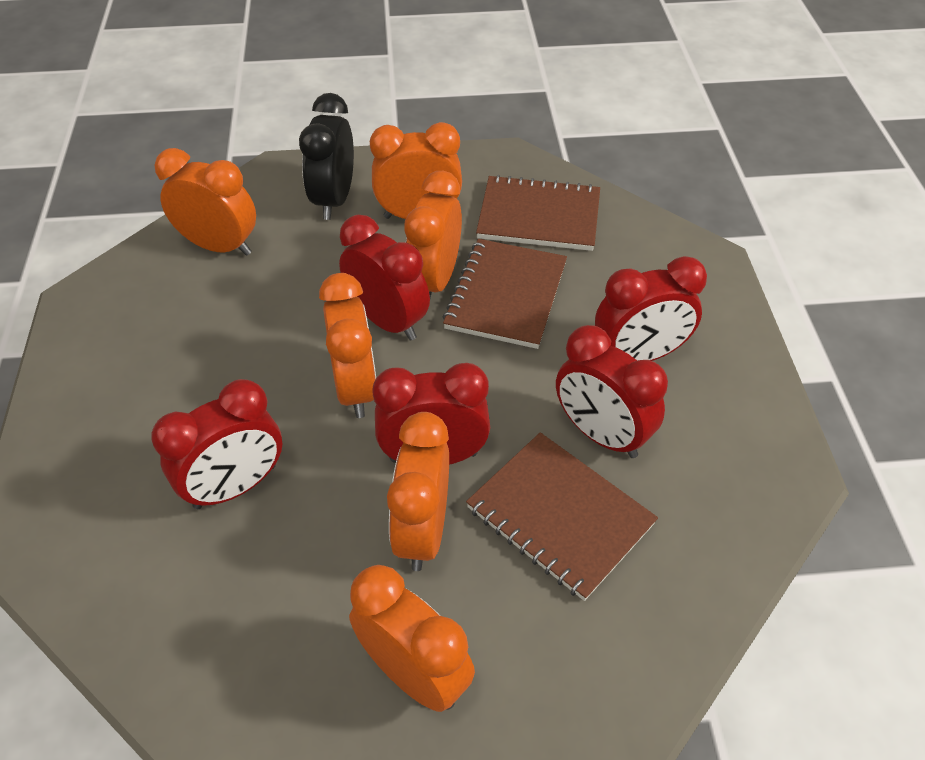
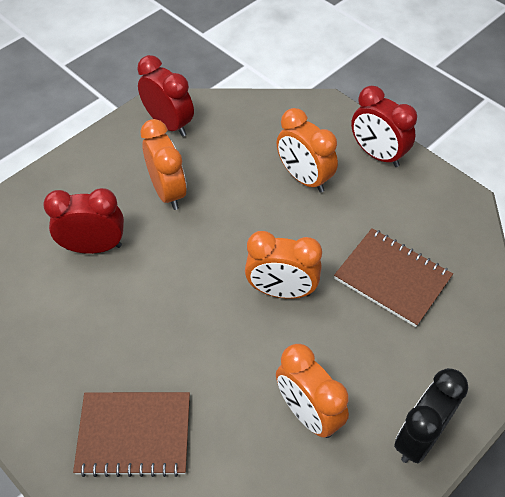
brown notebook: 3 -> 2
orange clock: 6 -> 4
red clock: 5 -> 3

